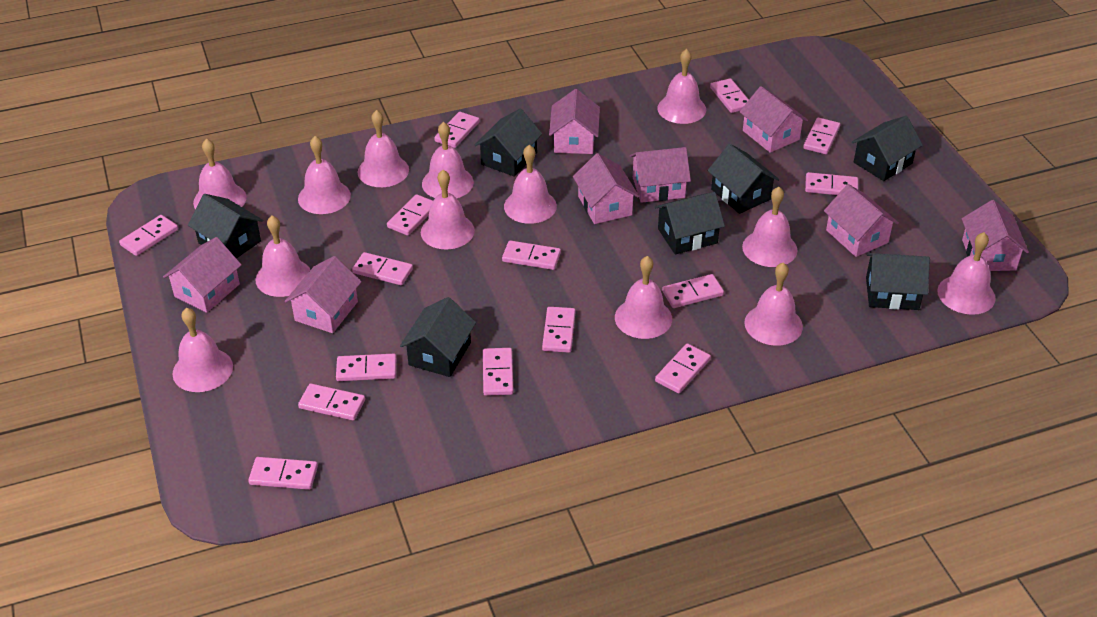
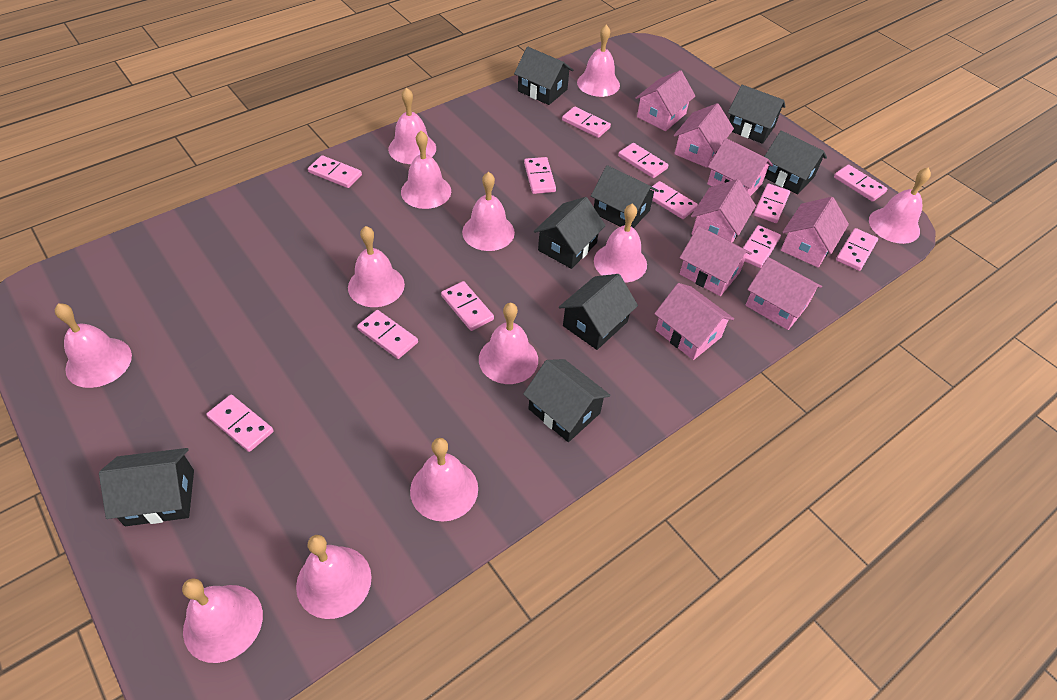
black house: 7 -> 8
pink bell: 13 -> 12
pink domino: 15 -> 12

